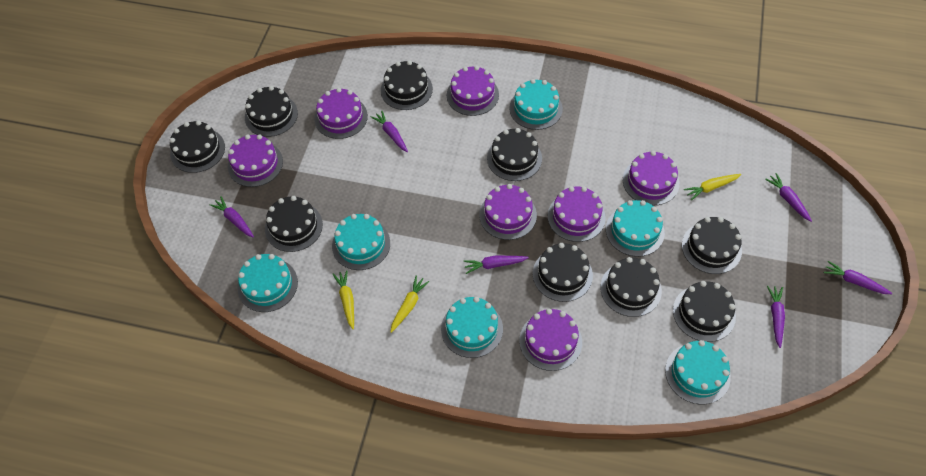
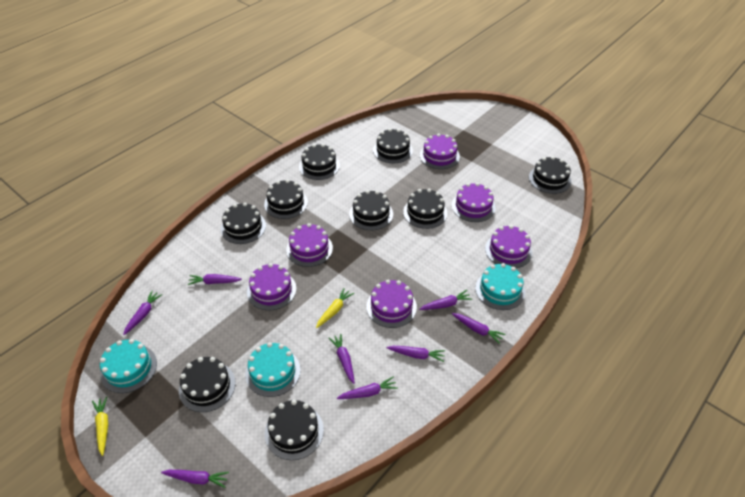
purple cake: 7 -> 6
purple carrot: 6 -> 8
turquoise cake: 6 -> 3
yellow carrot: 3 -> 2

